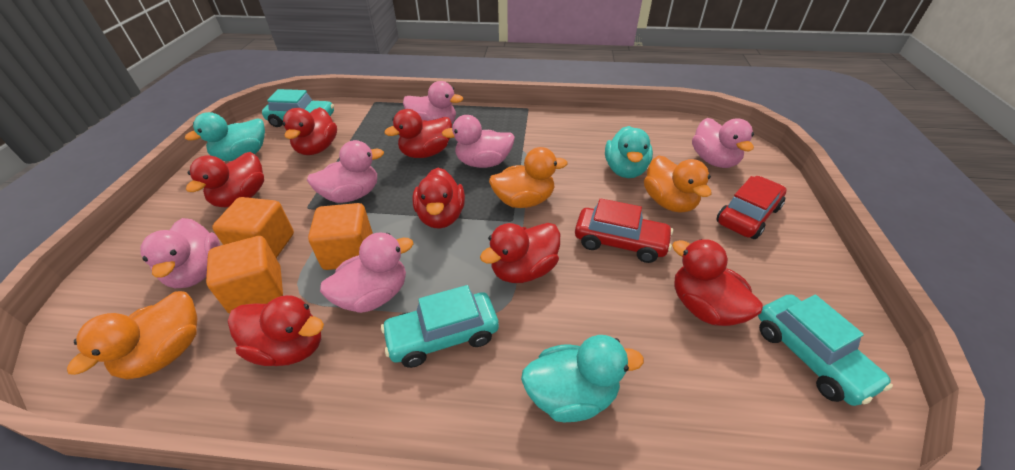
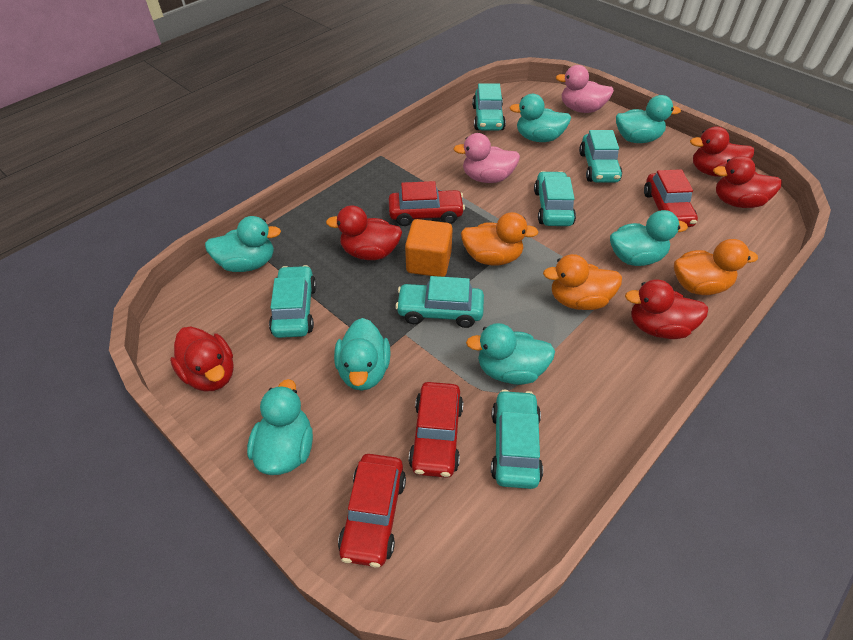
orange cube: 3 -> 1
pink duck: 6 -> 2
red car: 2 -> 4
red duck: 7 -> 5
turquoise car: 3 -> 6
turquoise duck: 3 -> 7

